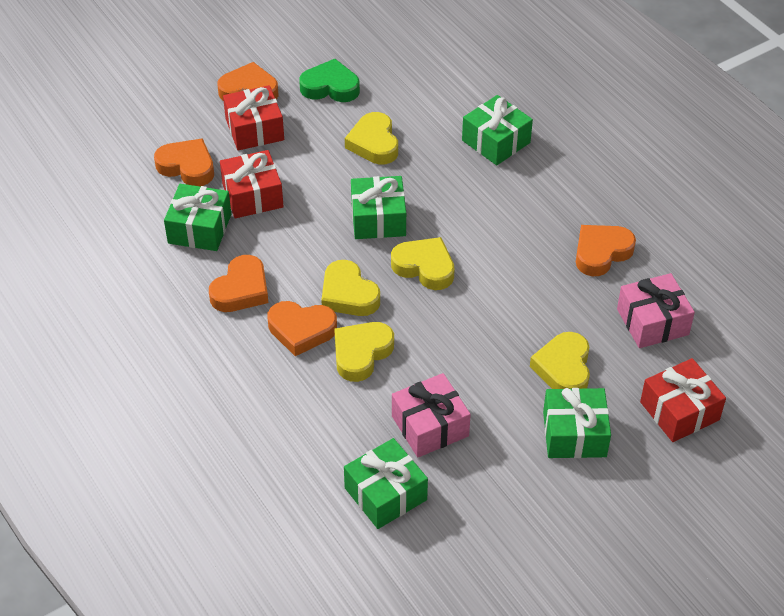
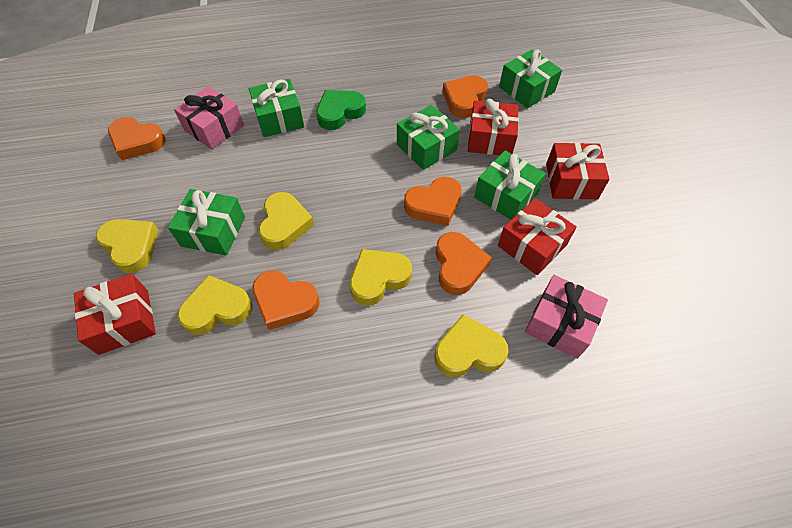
red gift: 3 -> 4

